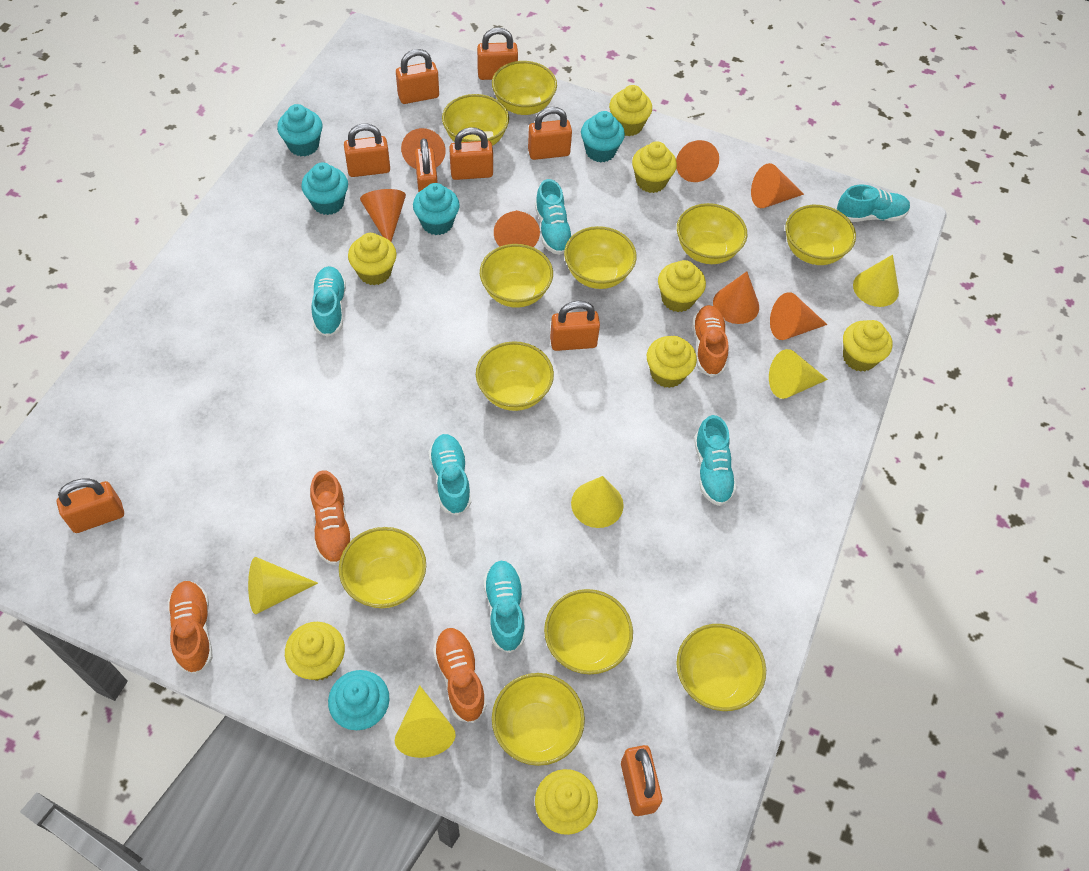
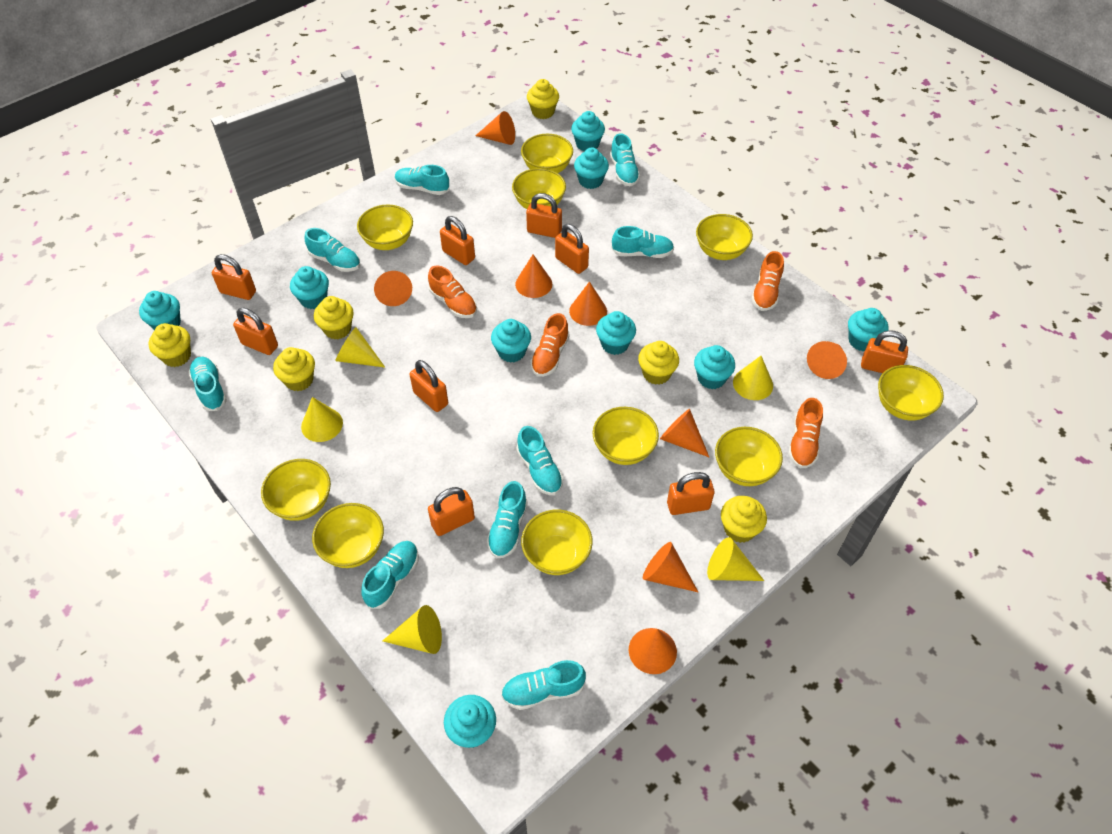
orange cone: 7 -> 8
turquoise cupcake: 5 -> 9
turquoise shoe: 6 -> 9
yellow bowl: 11 -> 10
yellow cupcake: 8 -> 6

